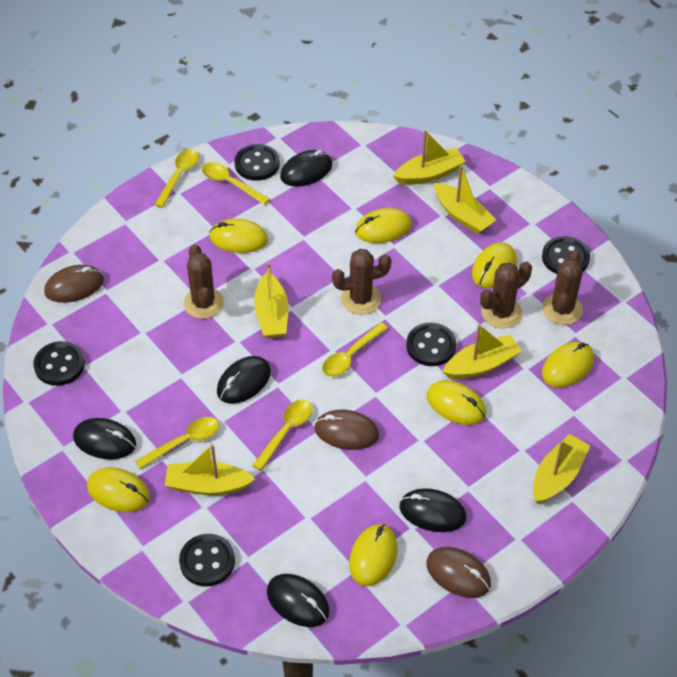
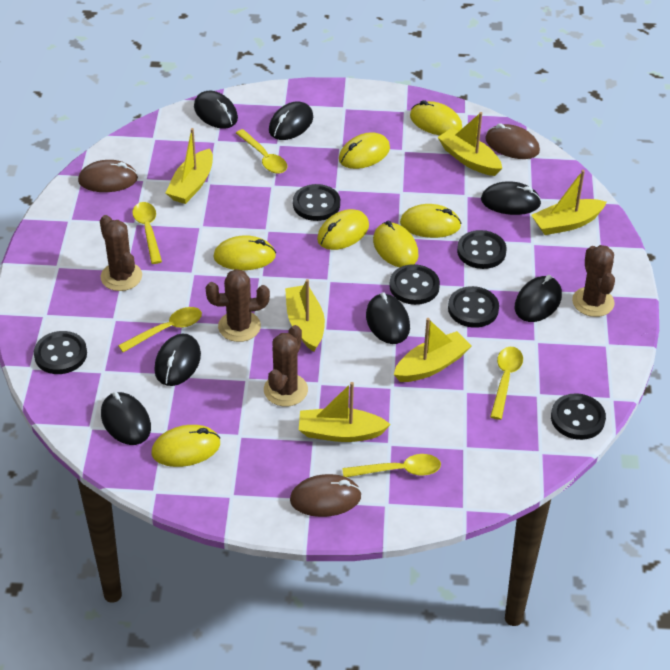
black button: 5 -> 6
black mouse: 5 -> 7

